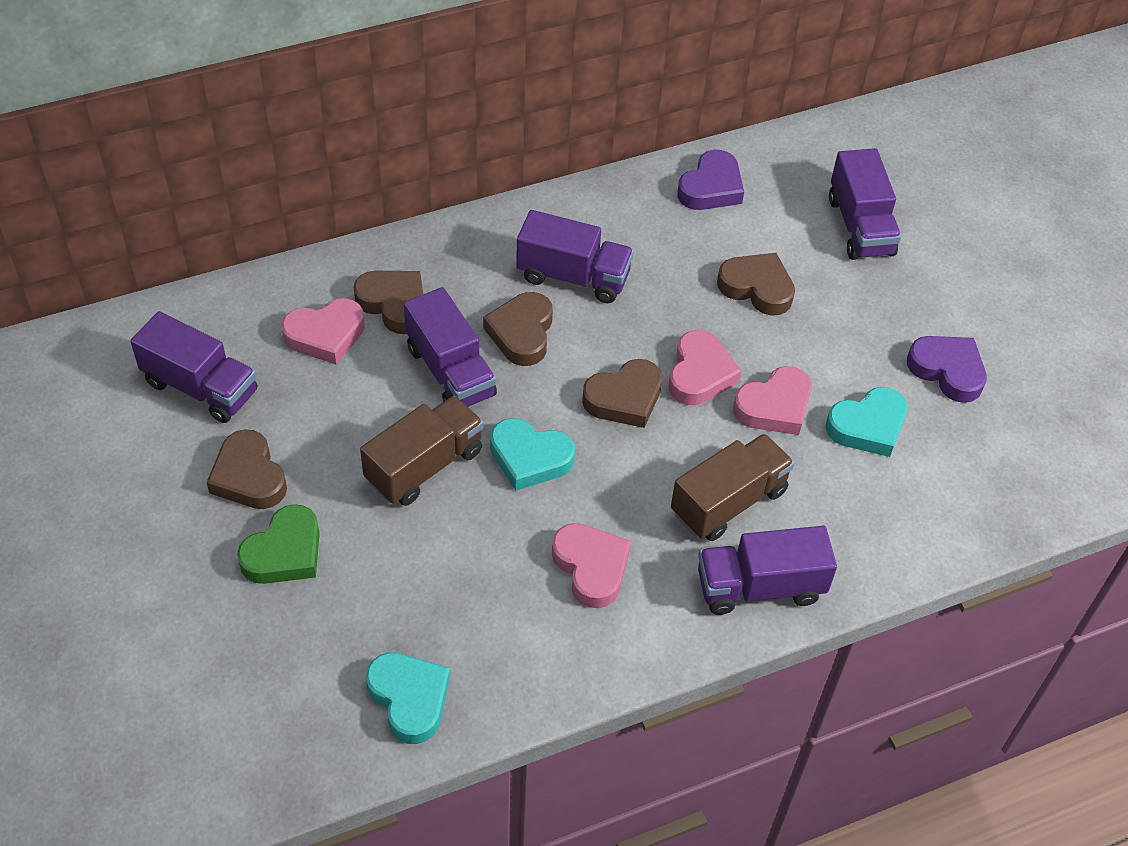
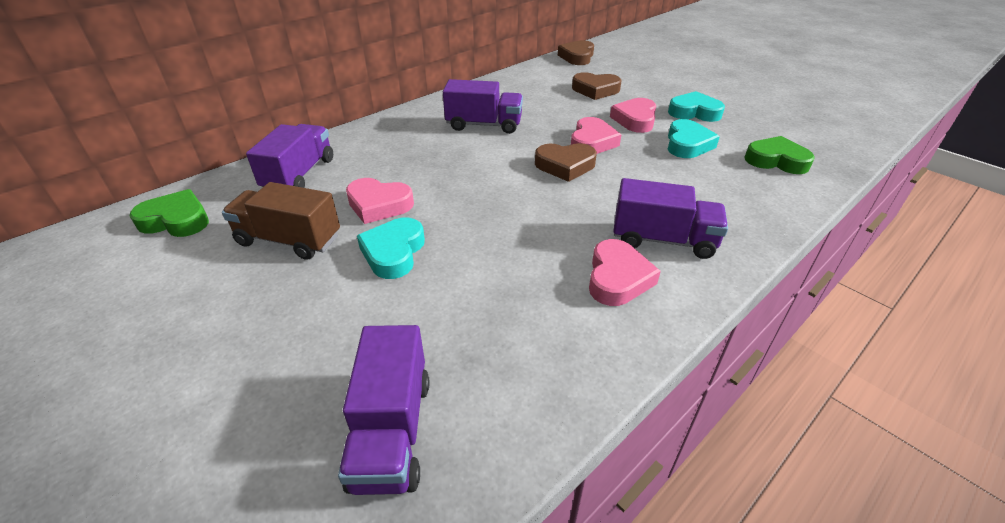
brown heart: 5 -> 3
brown truck: 2 -> 1
green heart: 1 -> 2
purple heart: 2 -> 0
purple truck: 5 -> 4

